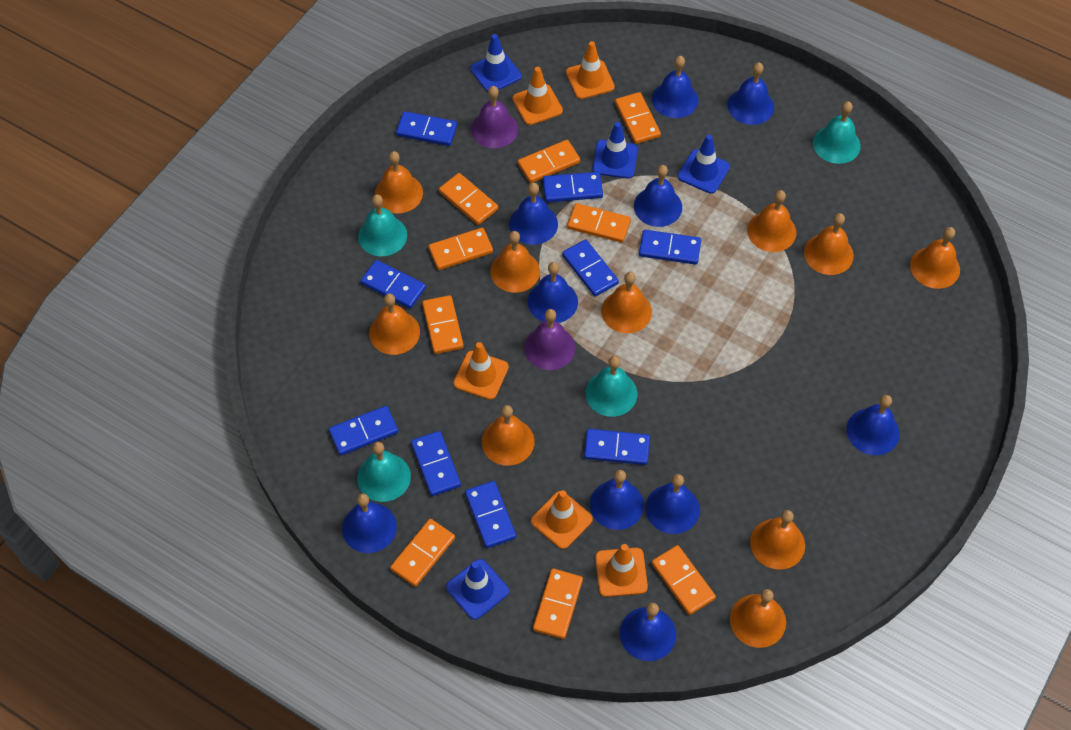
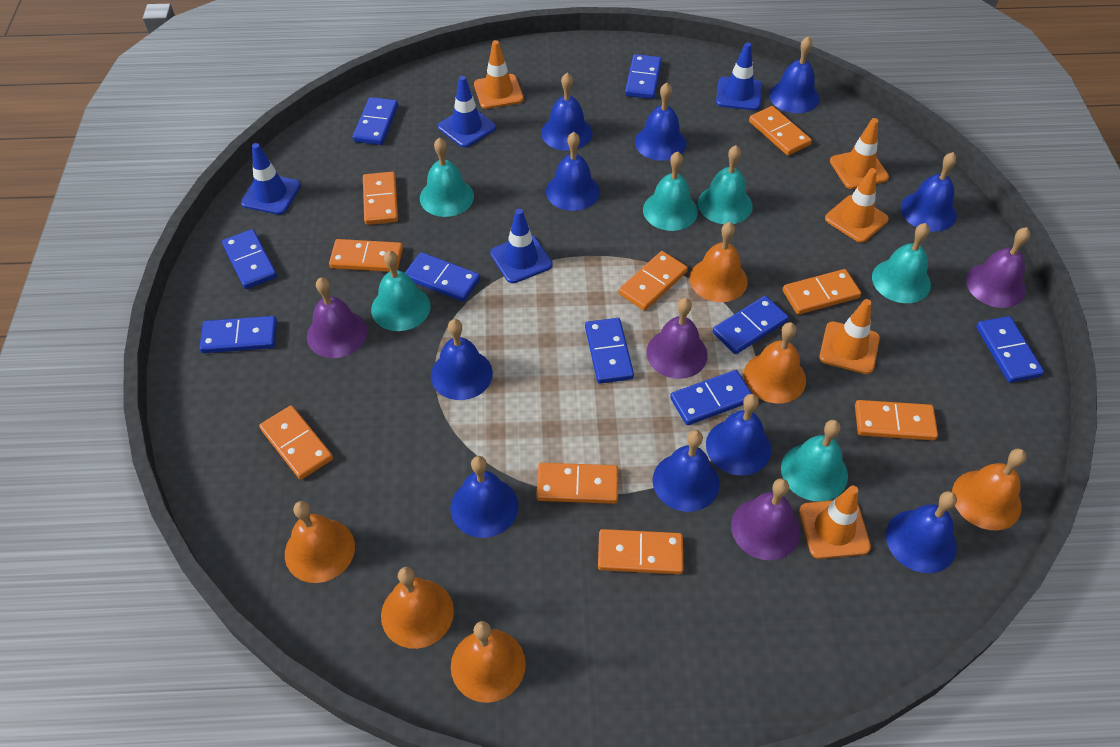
orange bell: 10 -> 6
purple bell: 2 -> 4
turquoise bell: 4 -> 6

